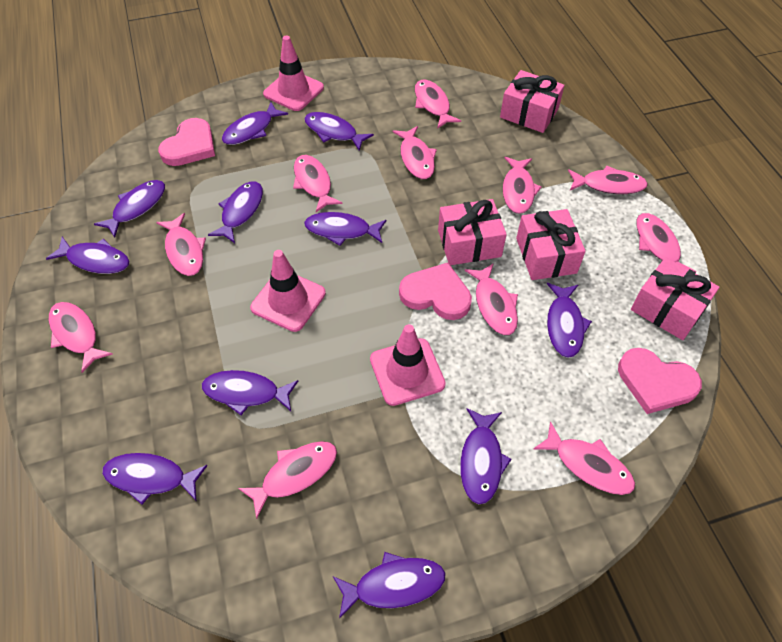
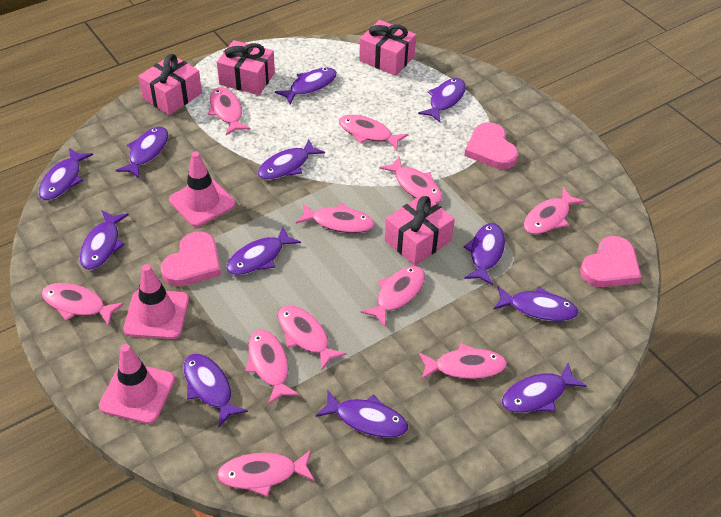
purple fish: 11 -> 12

